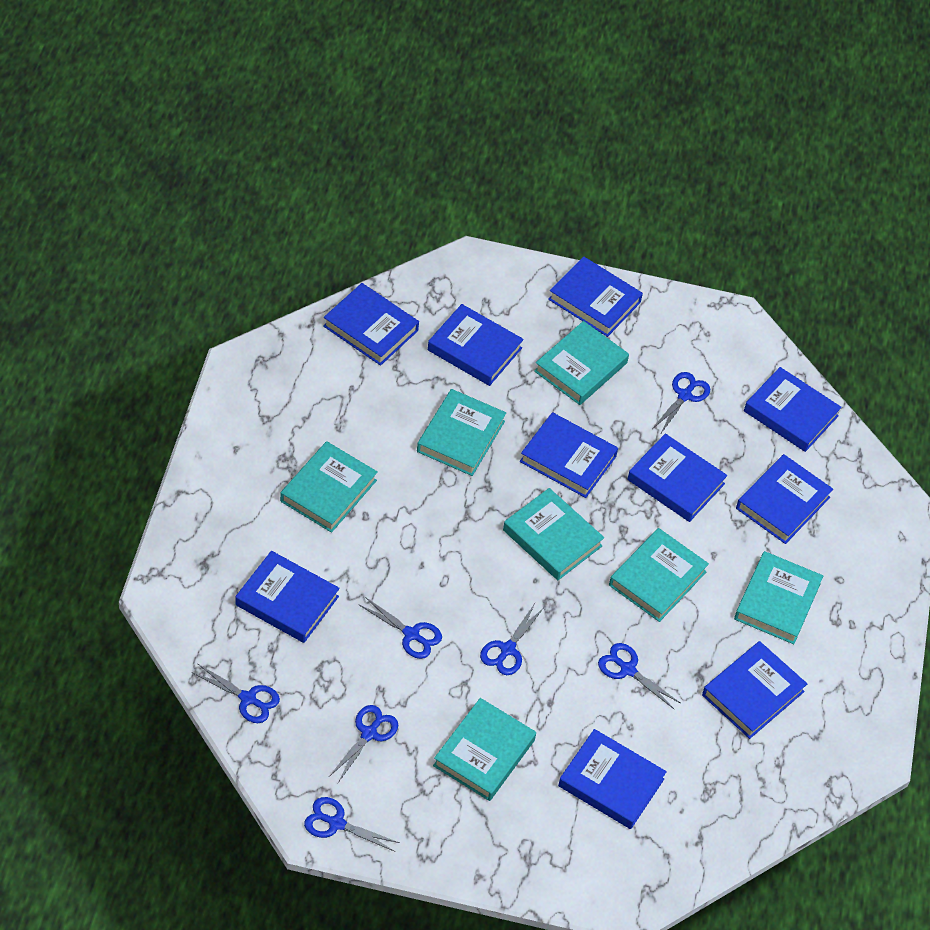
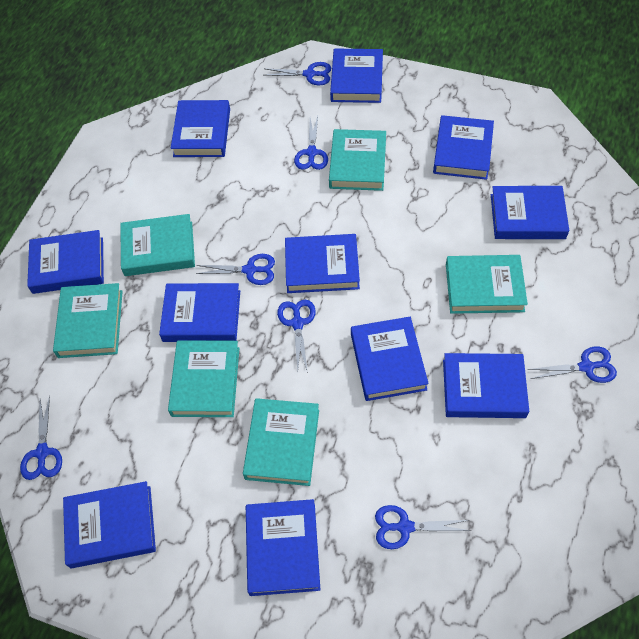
blue book: 10 -> 11
turquoise book: 7 -> 6

